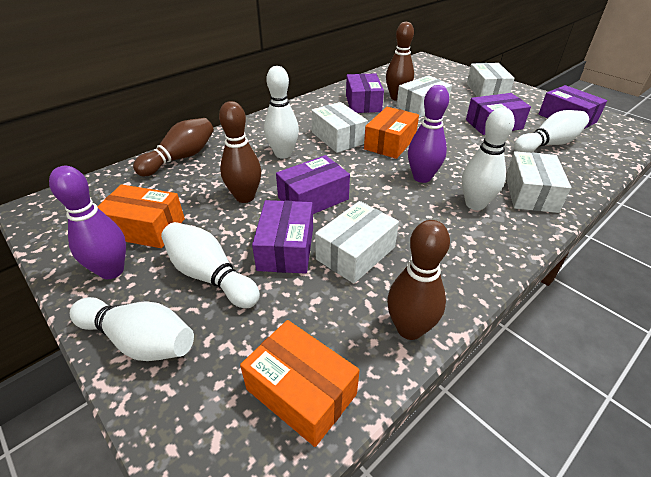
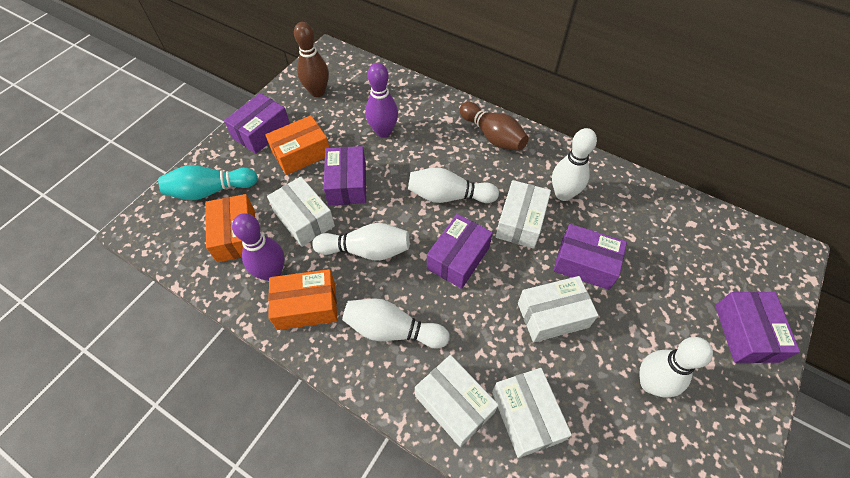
brown bowling pin: 4 -> 2
turquoise bowling pin: 0 -> 1

